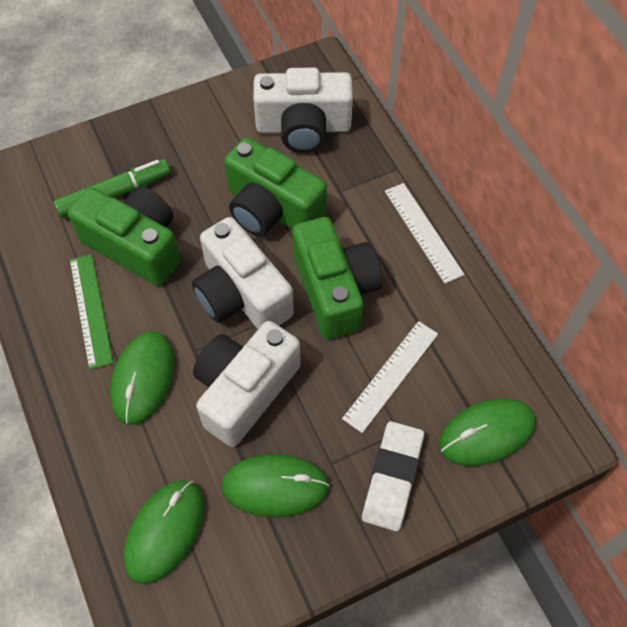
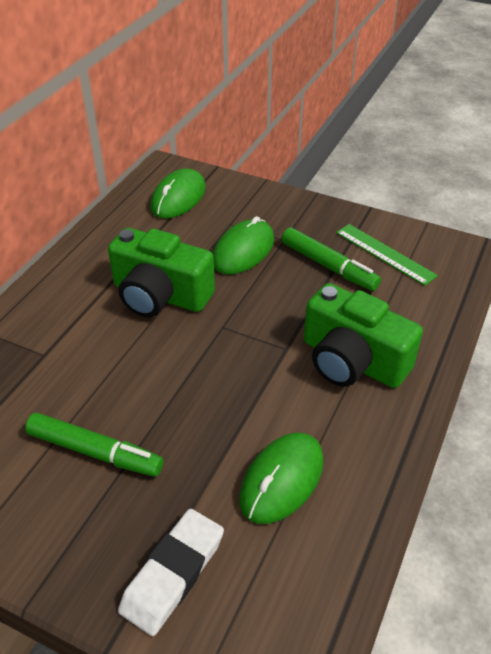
green camera: 3 -> 2
green marker: 1 -> 2
green mouse: 4 -> 3
white camera: 3 -> 0
white ruler: 2 -> 0

